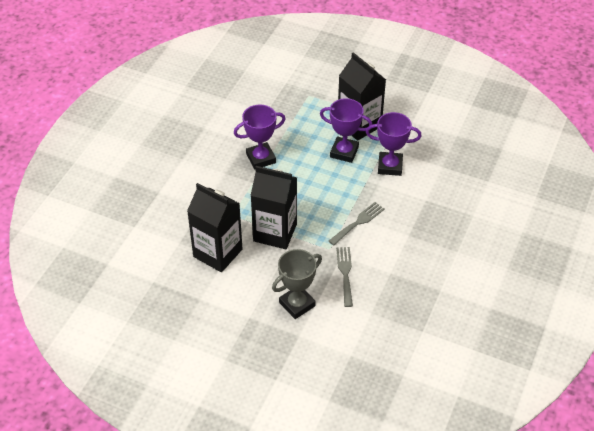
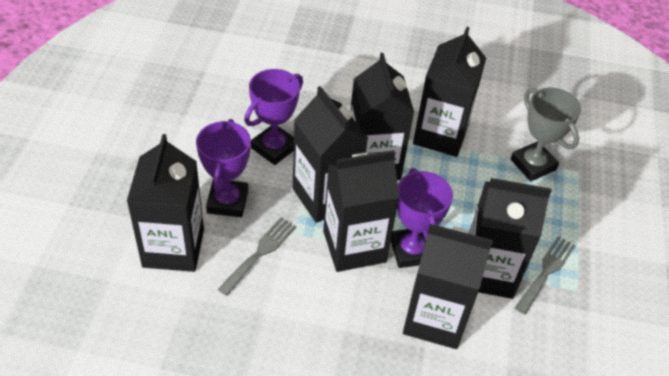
black carton: 3 -> 7

